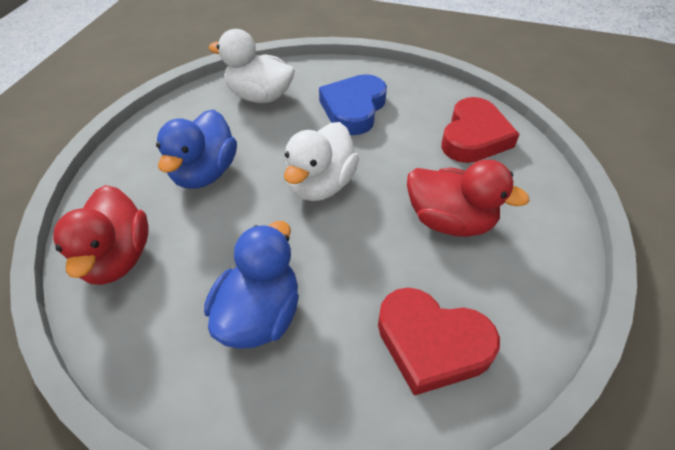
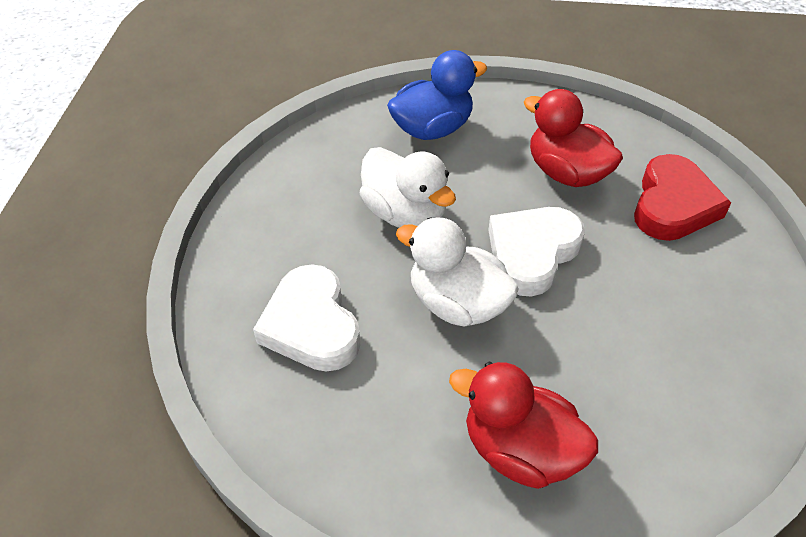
blue duck: 2 -> 1
blue heart: 1 -> 0
red heart: 2 -> 1
white heart: 0 -> 2

